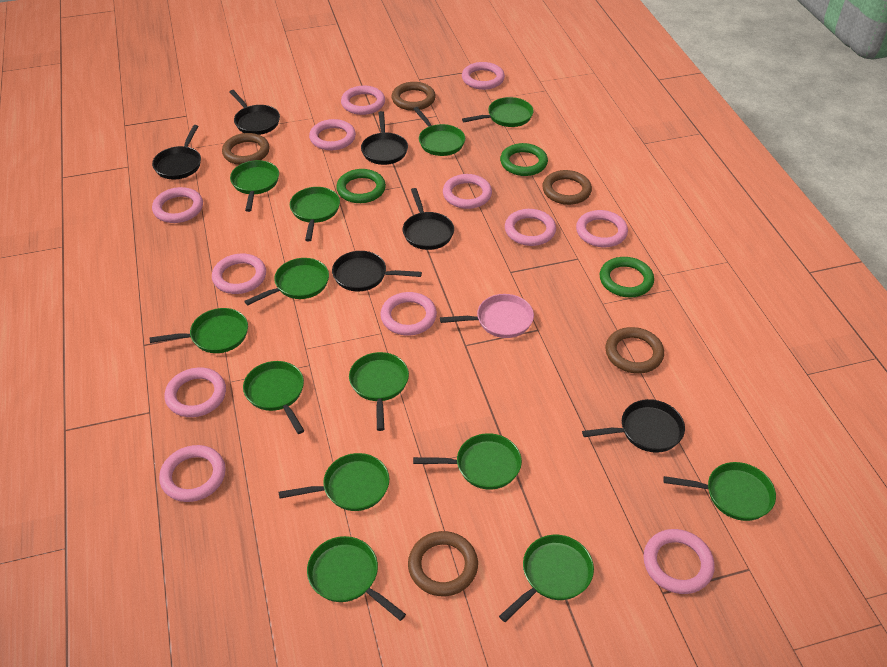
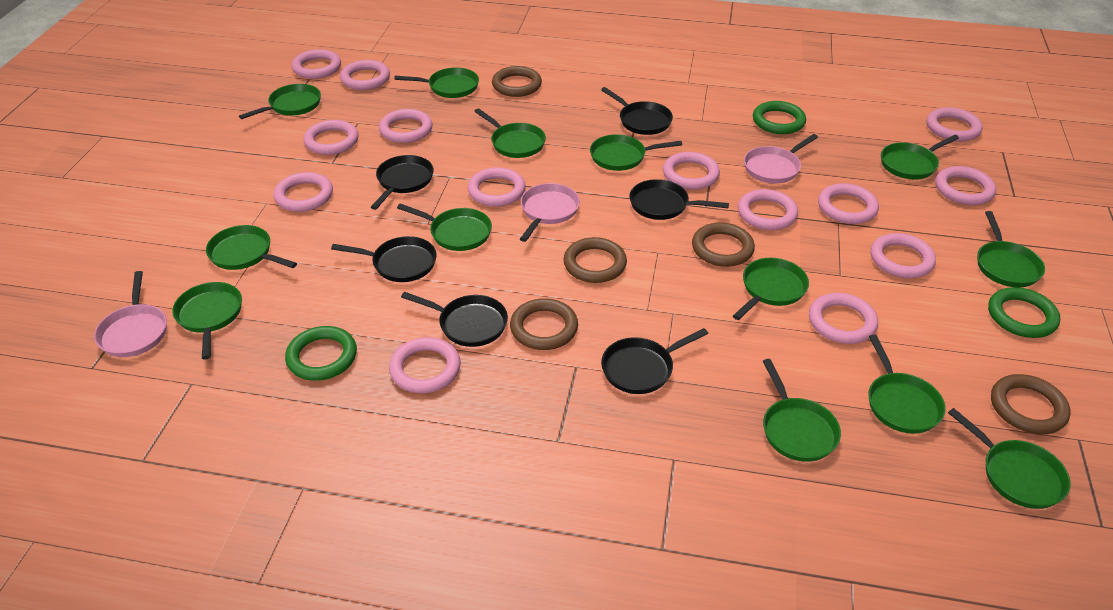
pink pan: 1 -> 3
pink ring: 12 -> 14

